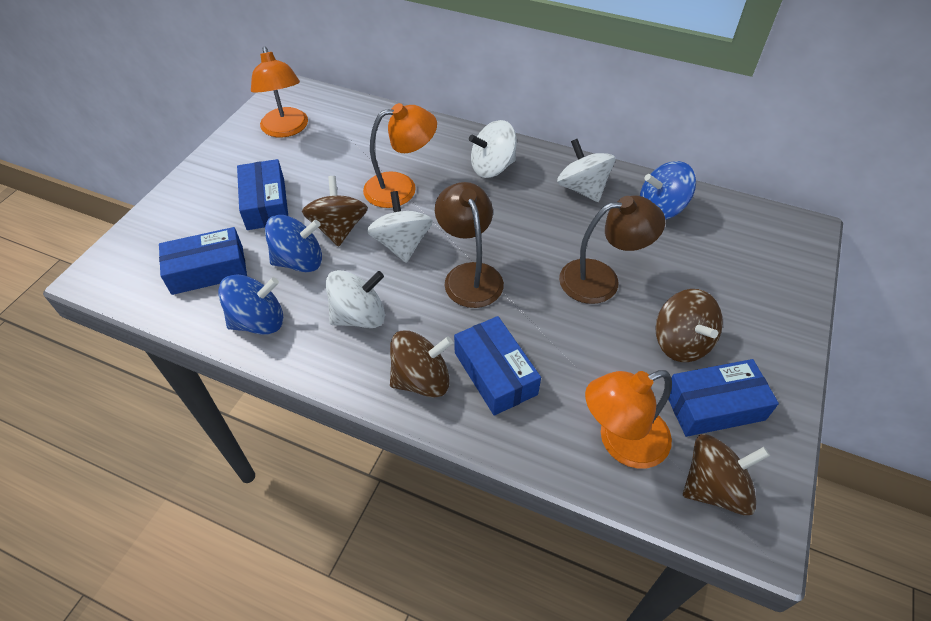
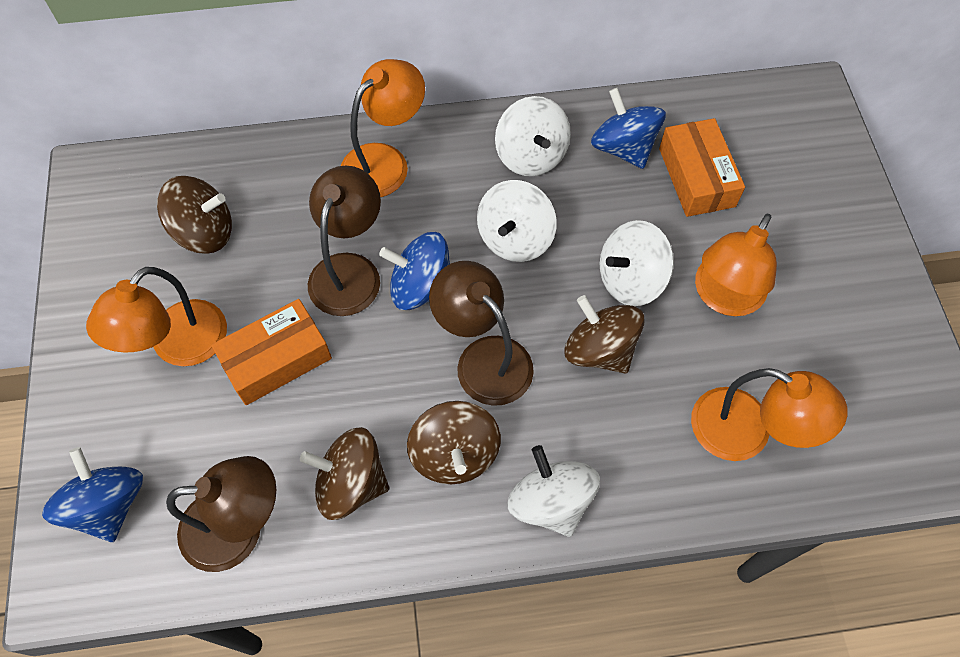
blue box: 4 -> 0
brown lamp: 2 -> 3
orange box: 0 -> 2
orange lamp: 3 -> 4

